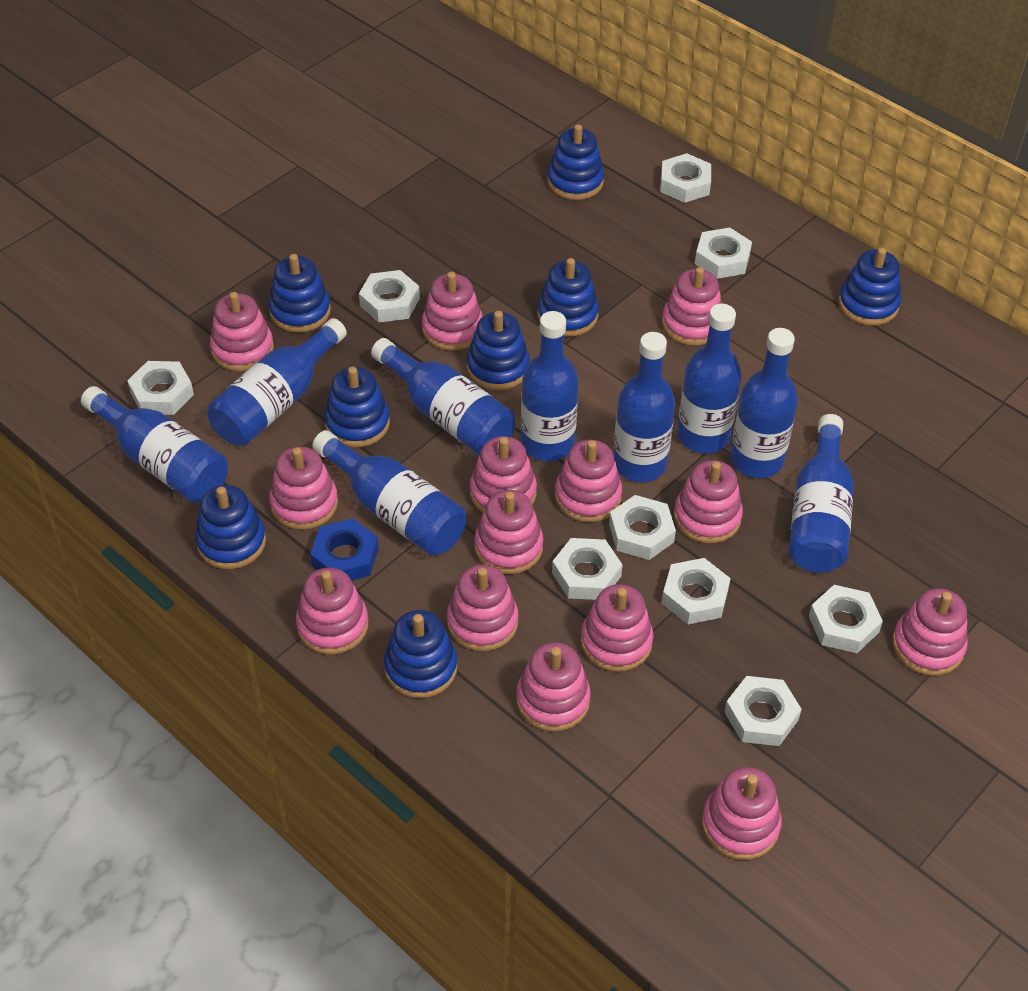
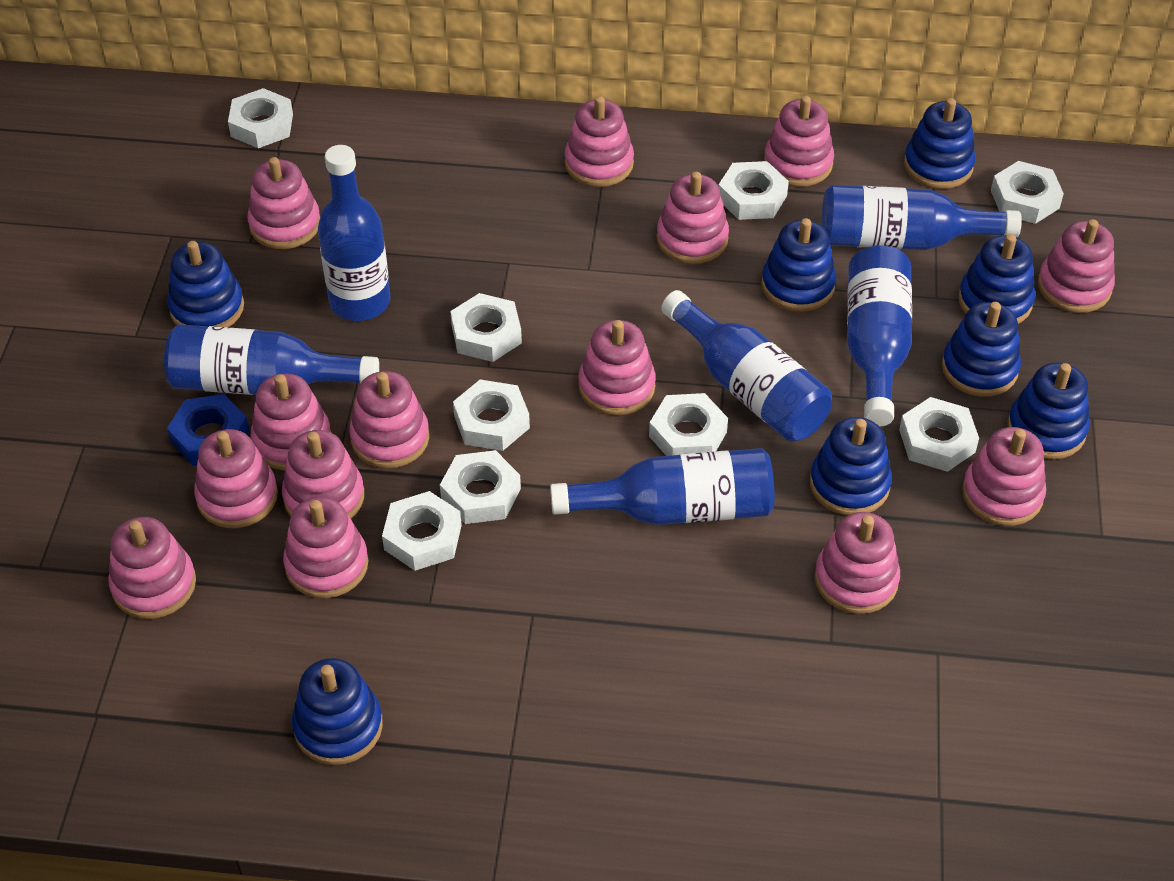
blue bottle: 9 -> 6

